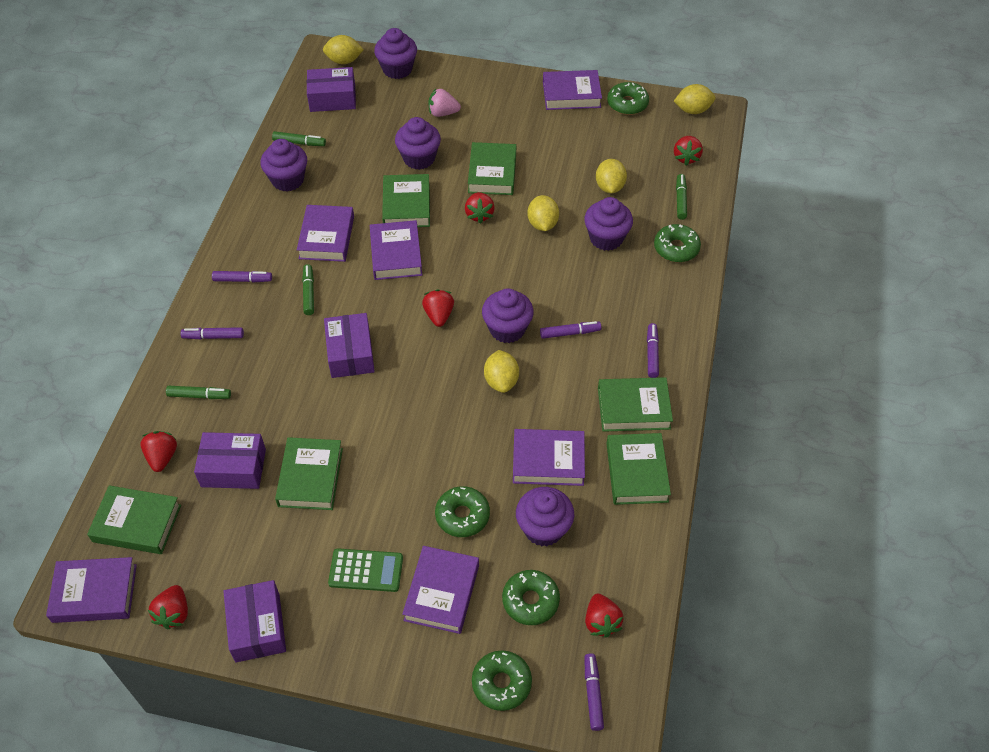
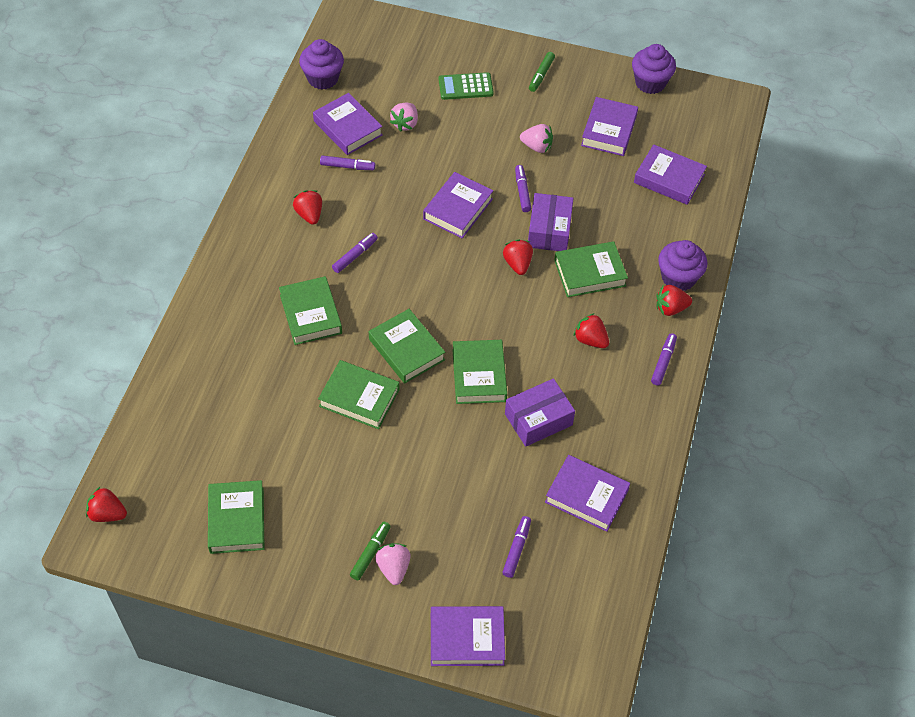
green donut: 5 -> 0
green marker: 4 -> 2
pink strawberry: 1 -> 3
purple box: 4 -> 2
purple cupcake: 6 -> 3
red strawberry: 6 -> 5
yellow lemon: 5 -> 0

